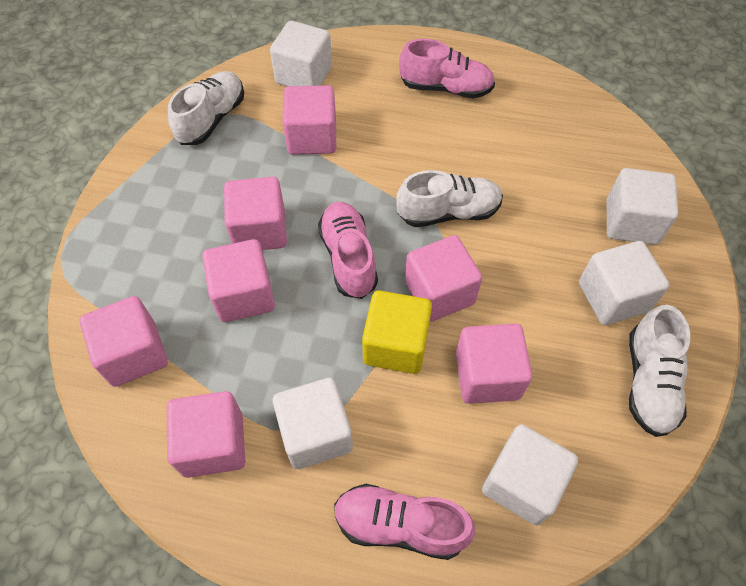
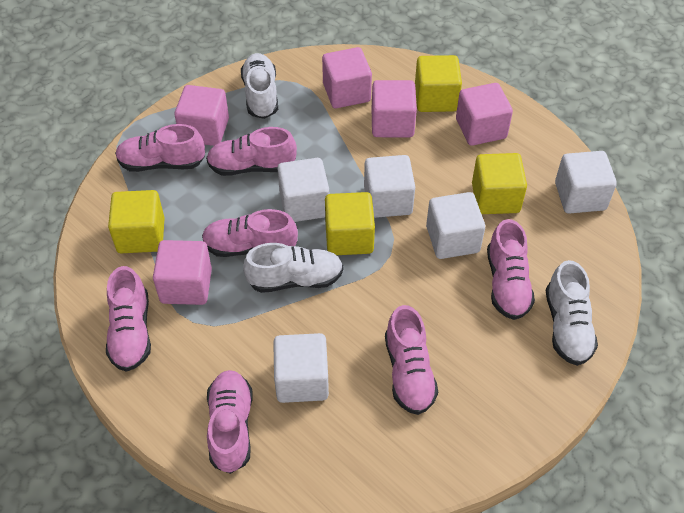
pink cube: 7 -> 5
pink shoe: 3 -> 7
yellow cube: 1 -> 4

